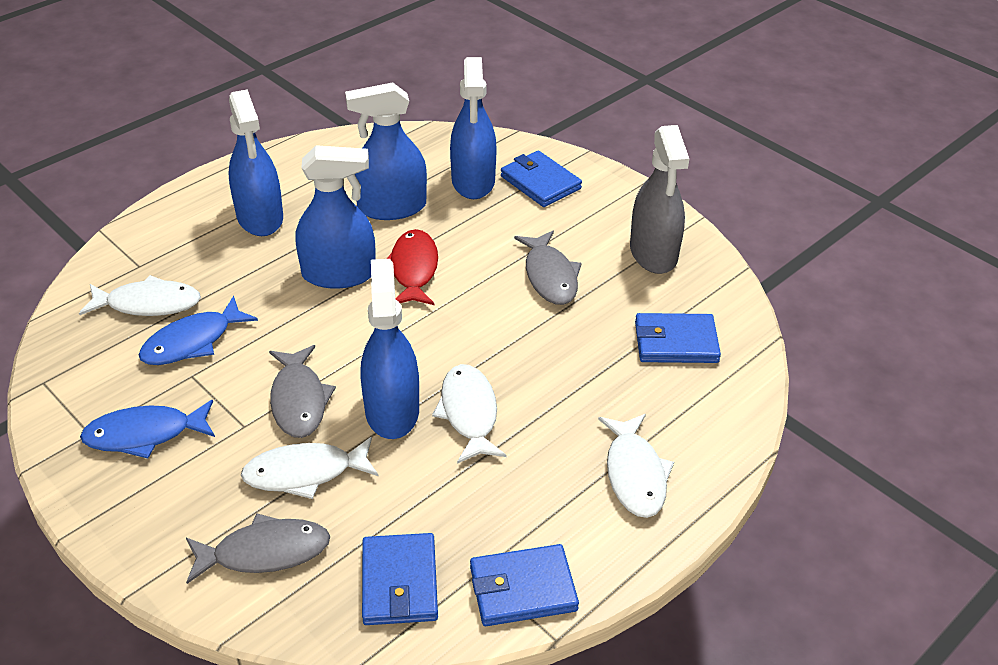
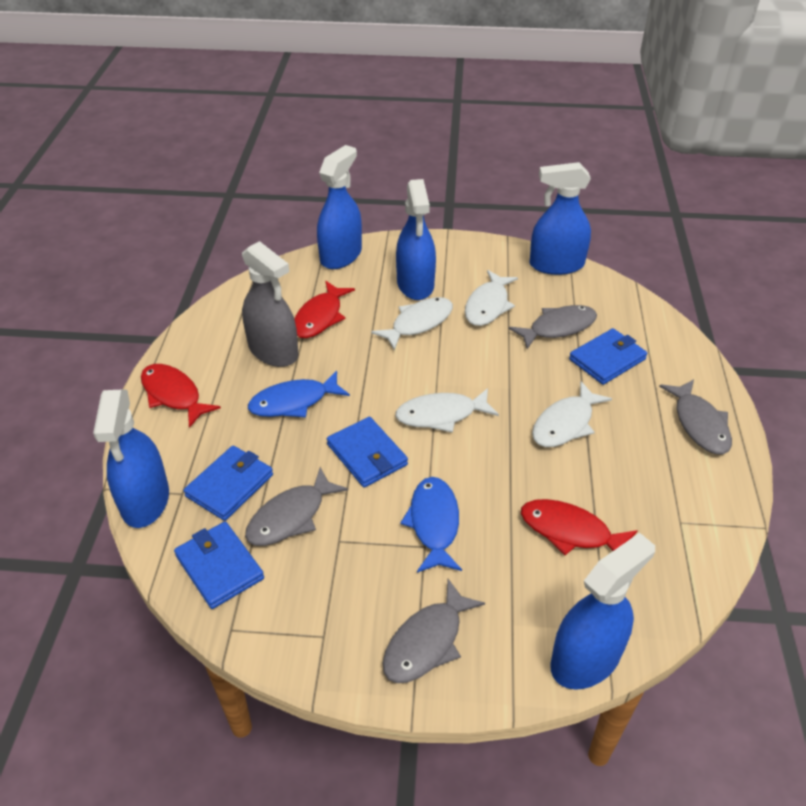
grey fish: 3 -> 4
red fish: 1 -> 3

